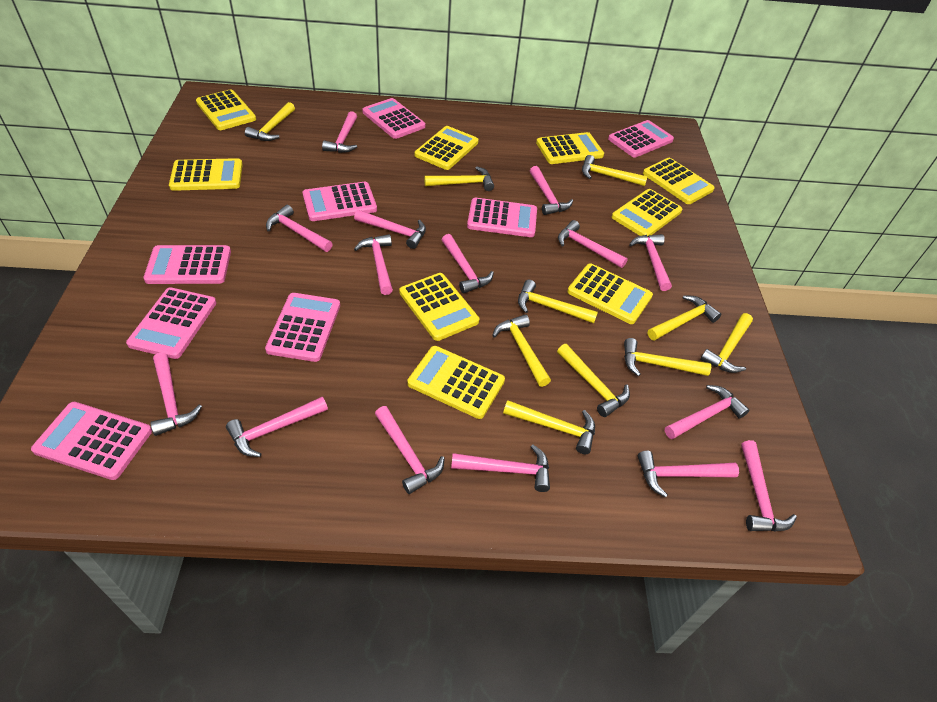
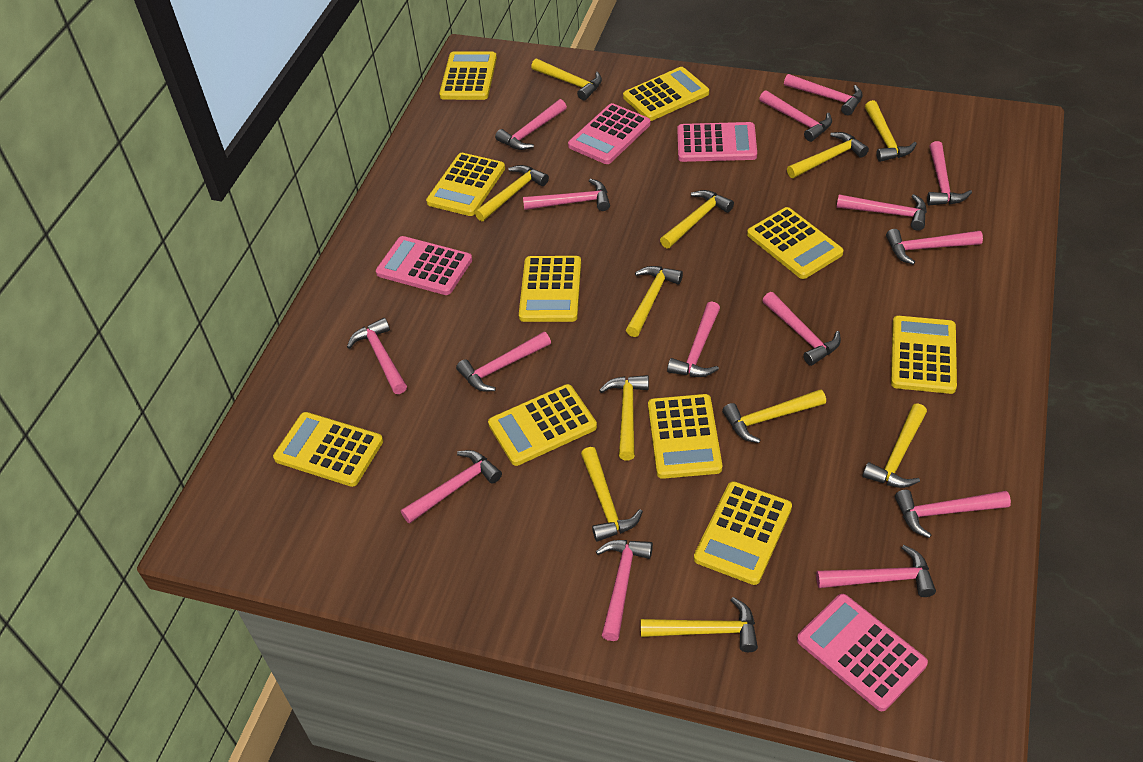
pink calculator: 8 -> 4
yellow calculator: 9 -> 10
yellow hammer: 10 -> 11

